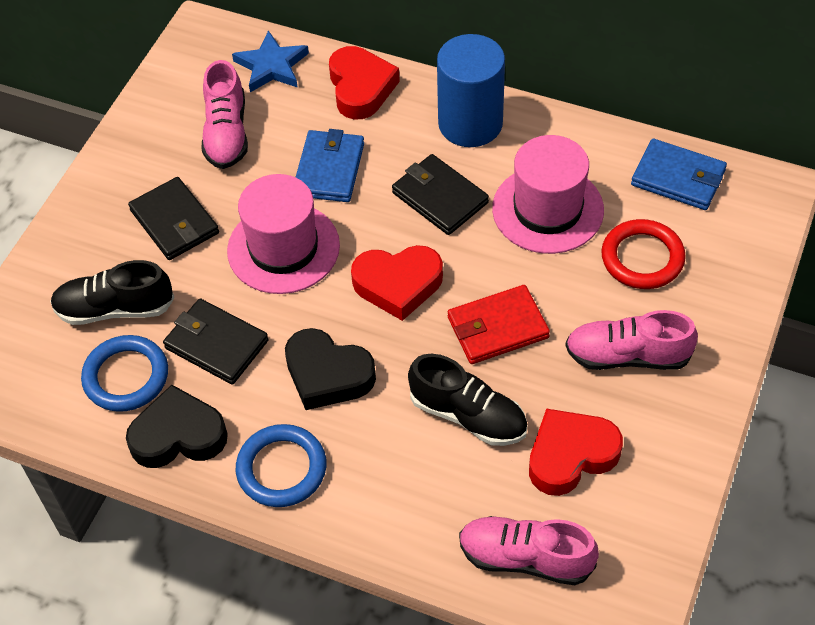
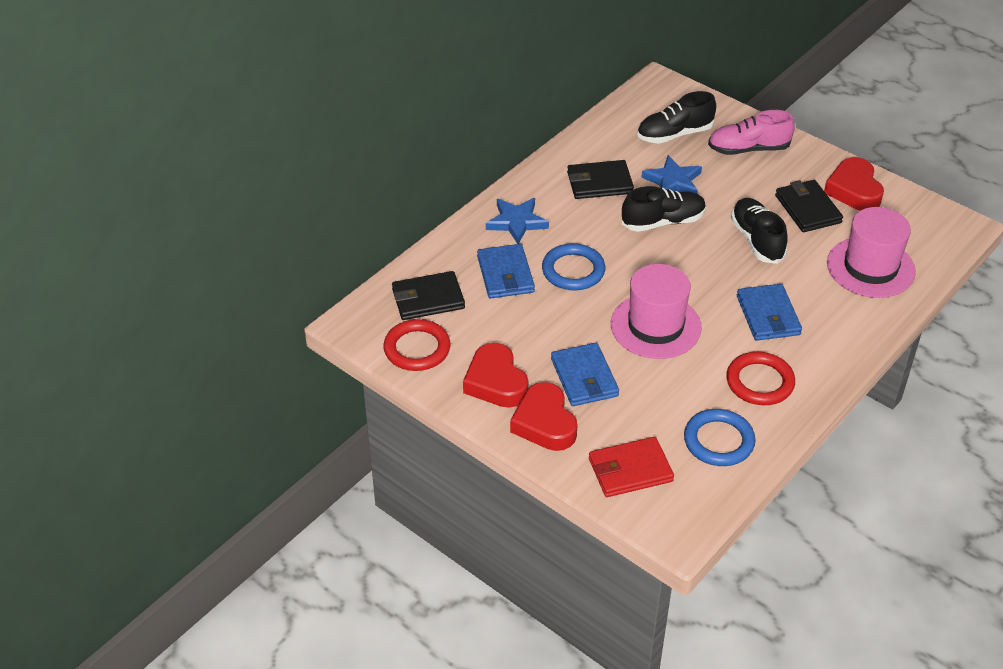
black heart: 2 -> 0
black shoe: 2 -> 3
blue cylinder: 1 -> 0
blue star: 1 -> 2
blue wallet: 2 -> 3
pink shoe: 3 -> 1
red ring: 1 -> 2

